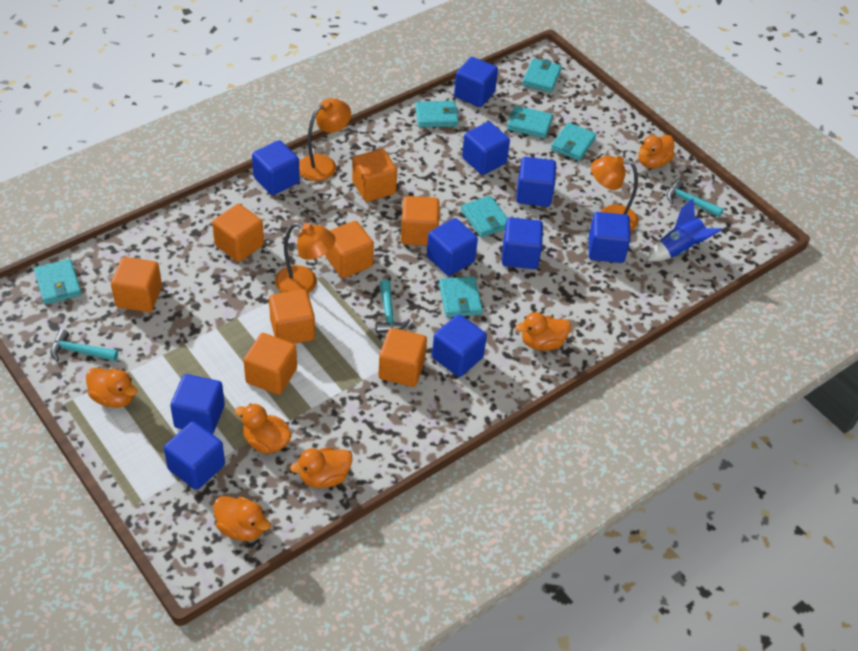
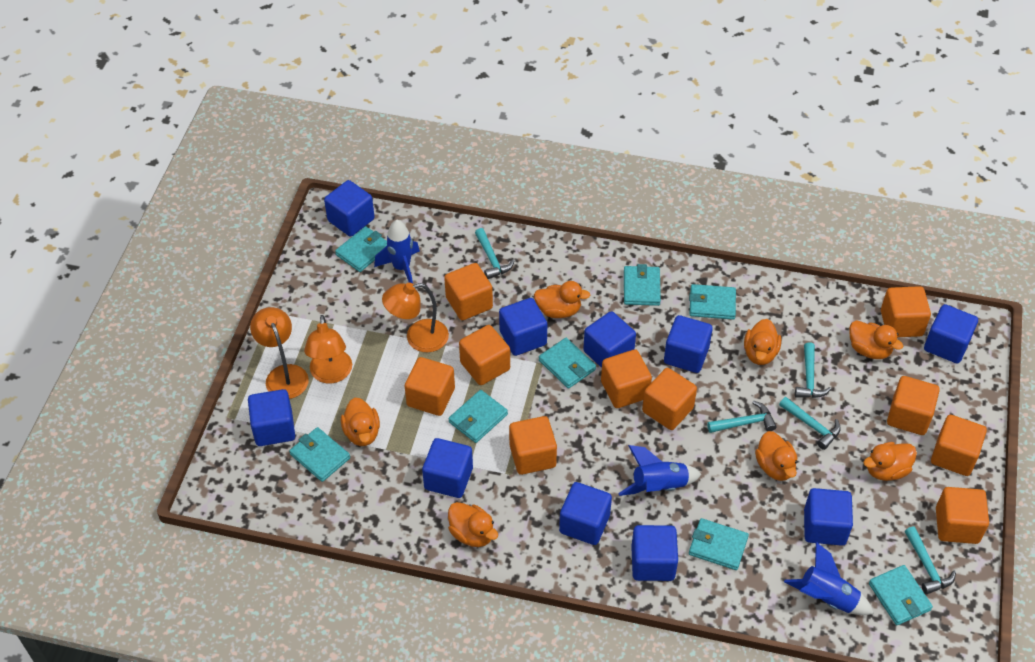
blue rocket: 1 -> 3
orange cube: 8 -> 10
orange duck: 6 -> 7
turquoise hammer: 3 -> 5
turquoise wallet: 7 -> 8

